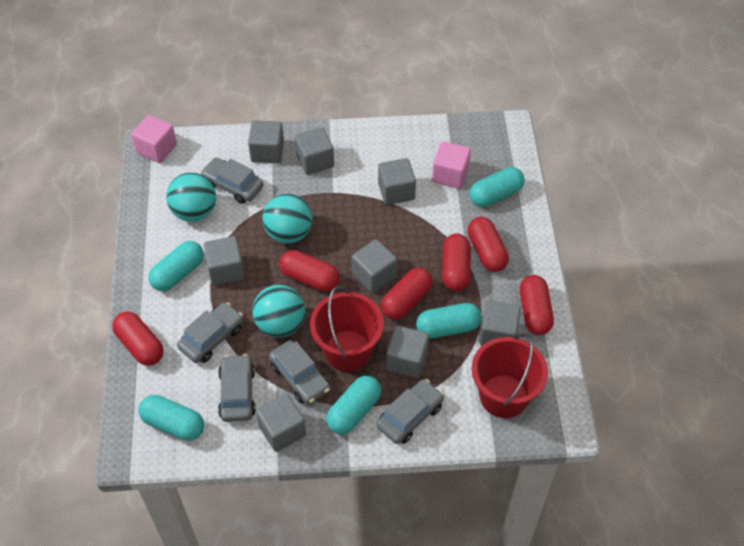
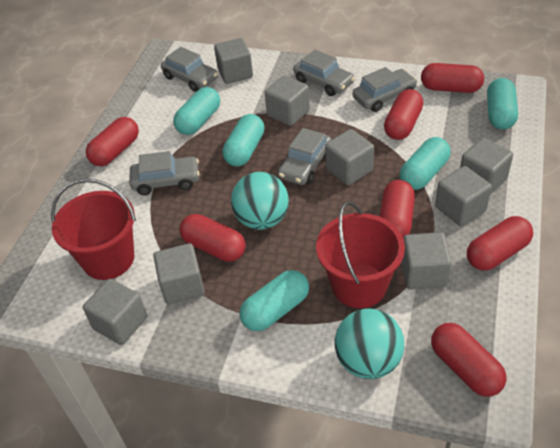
pink cube: 2 -> 0
red capsule: 6 -> 7
turquoise ball: 3 -> 2

